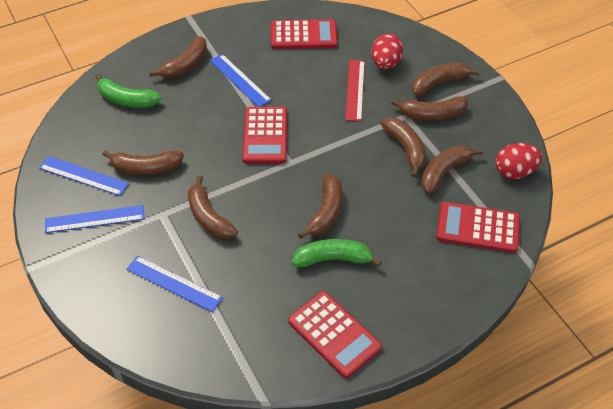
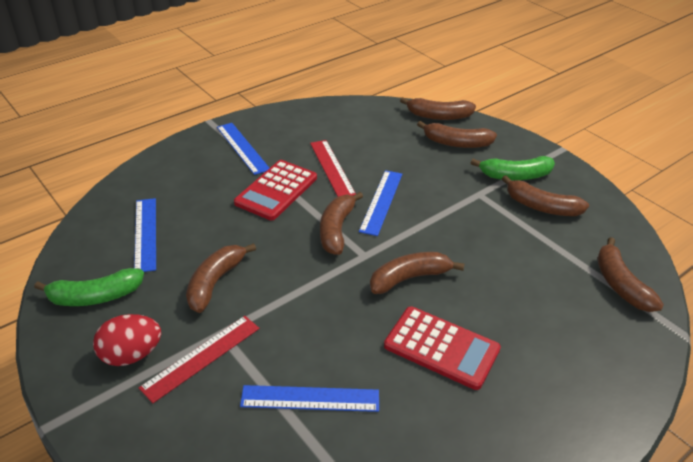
brown banana: 8 -> 7
red calculator: 4 -> 2
red egg: 2 -> 1
red ruler: 1 -> 2

